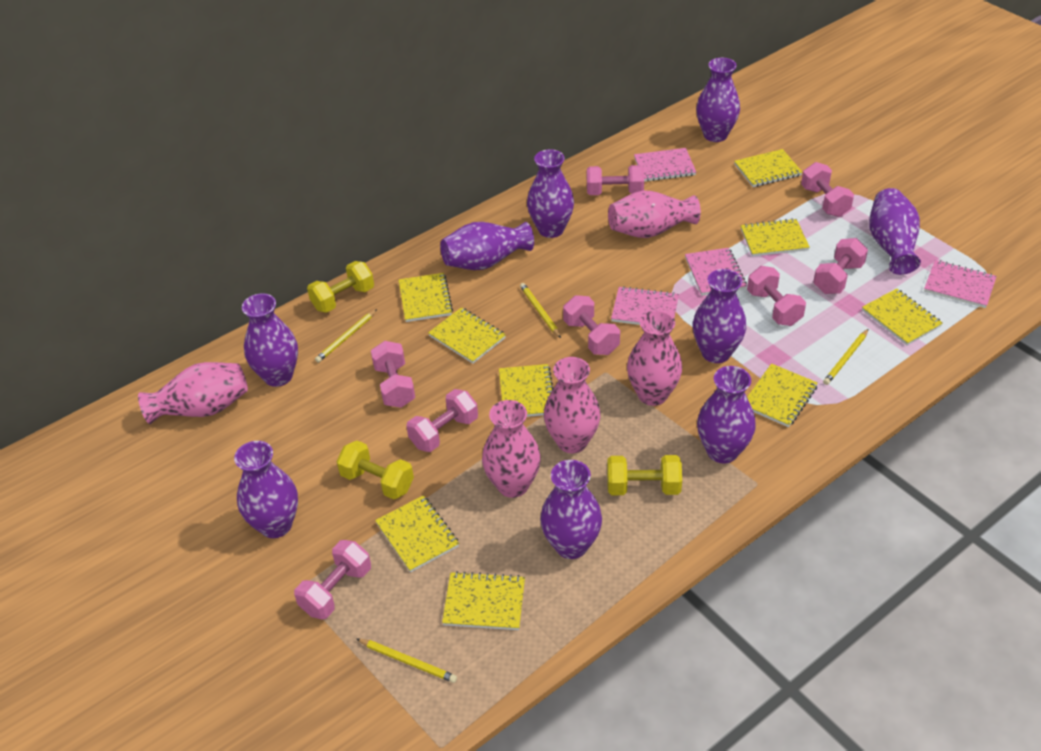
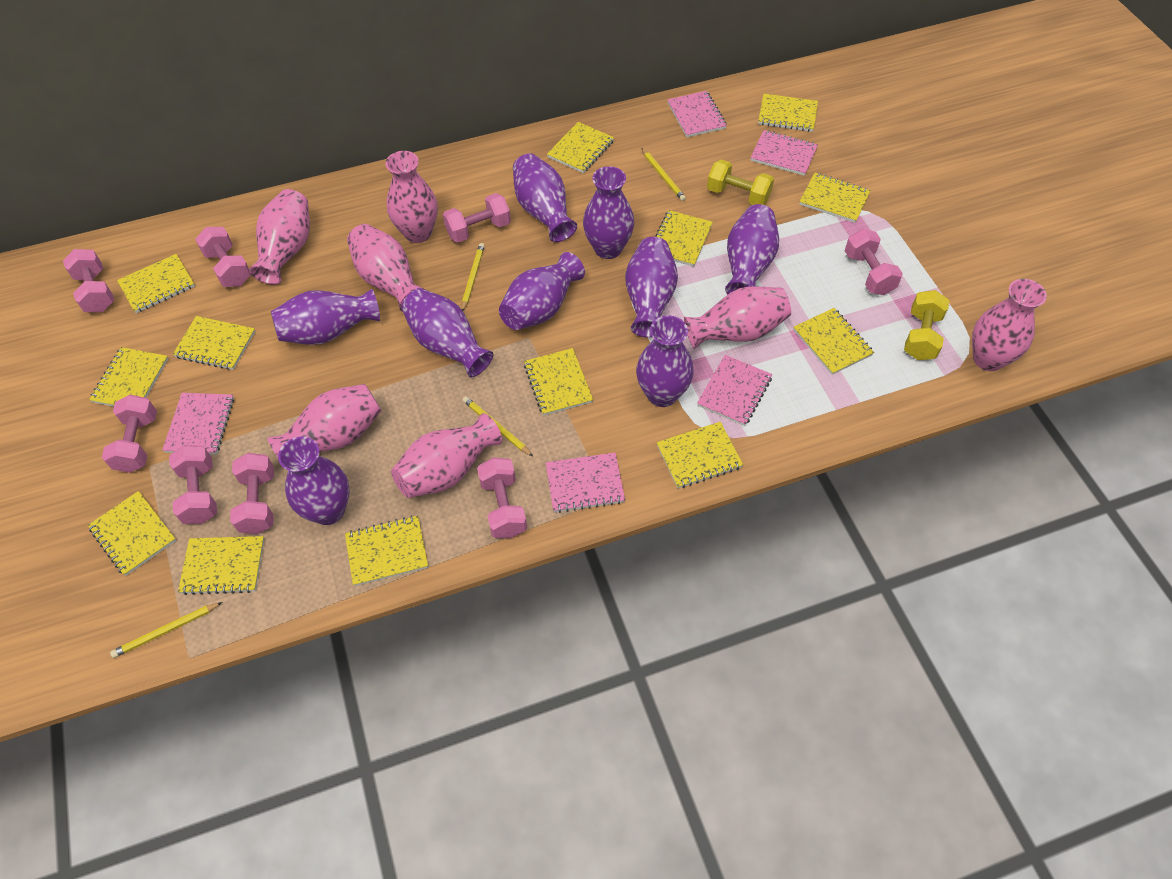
pink notebook: 4 -> 5
pink vase: 5 -> 7
yellow dumbbell: 3 -> 2
yellow notebook: 9 -> 13

